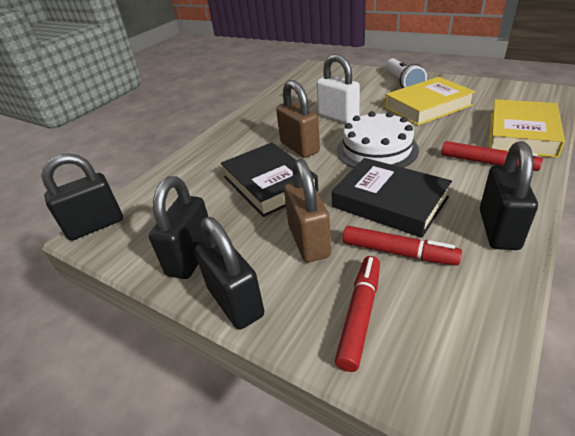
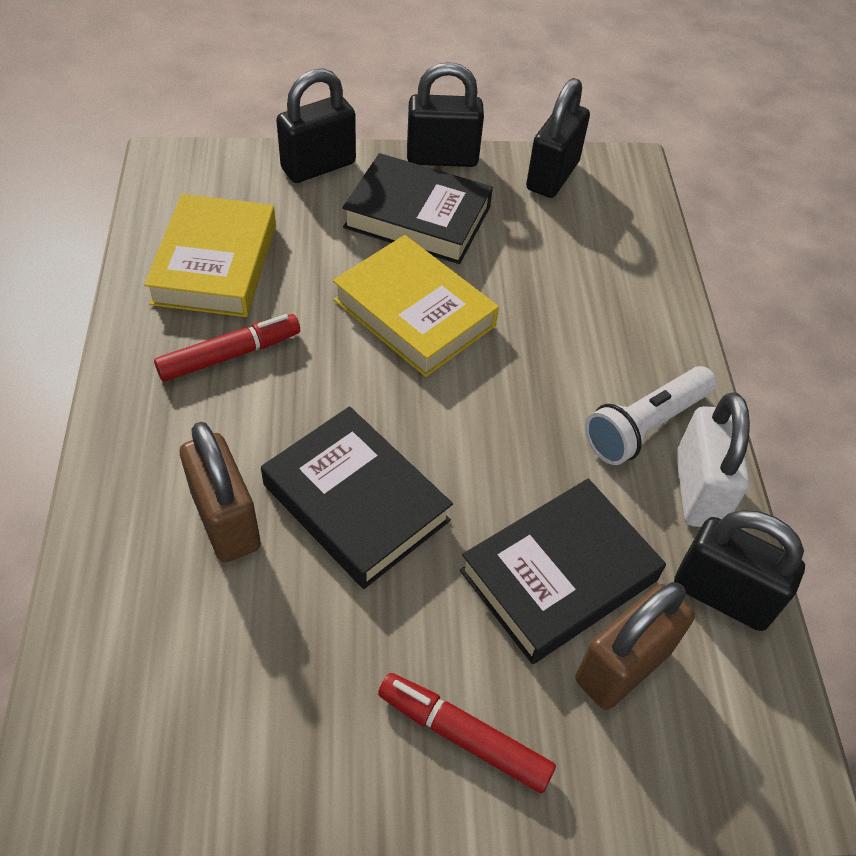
black book: 2 -> 3
red marker: 3 -> 2
white cake: 1 -> 0

